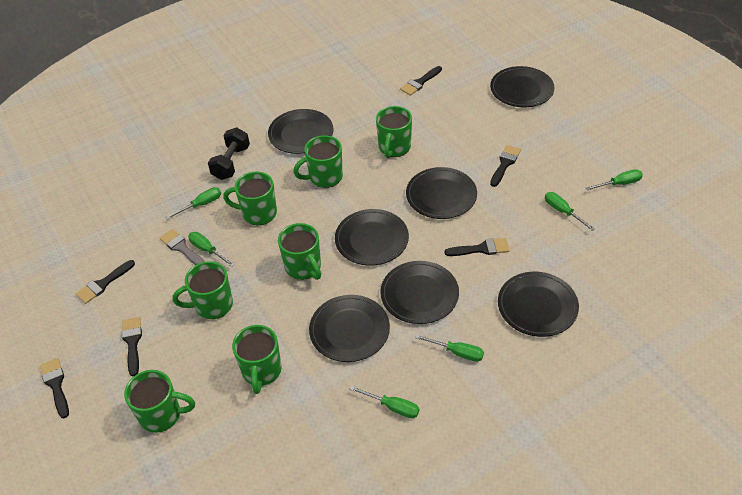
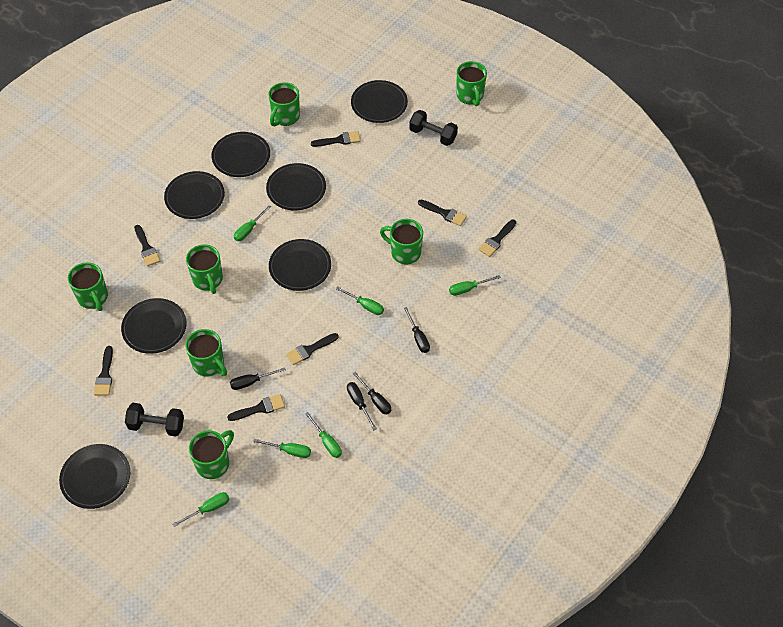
black brush: 6 -> 7
black dumbbell: 1 -> 2
black screwdriver: 0 -> 4
grey brush: 1 -> 0

